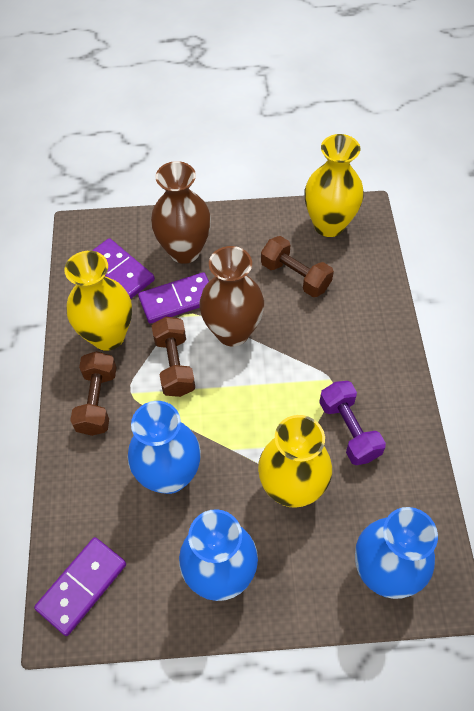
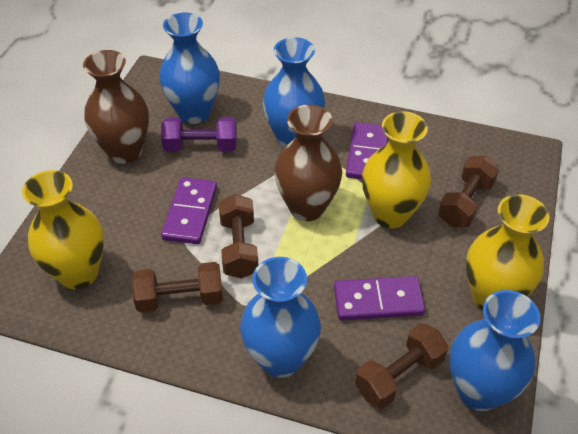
blue vase: 3 -> 4
brown dumbbell: 3 -> 4

